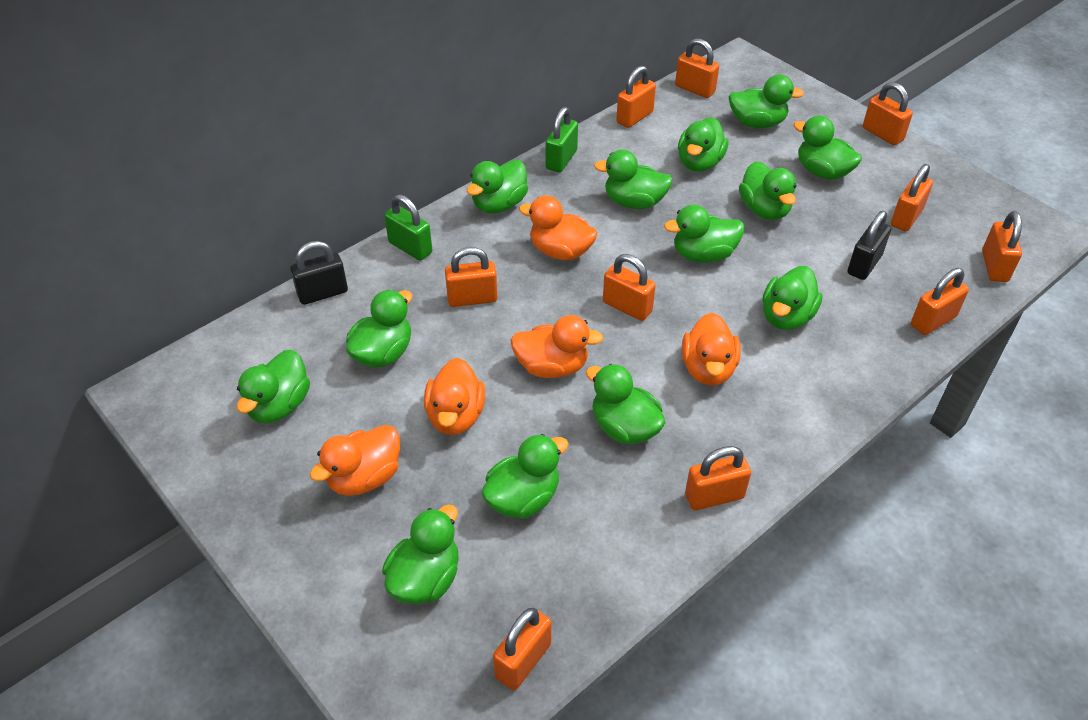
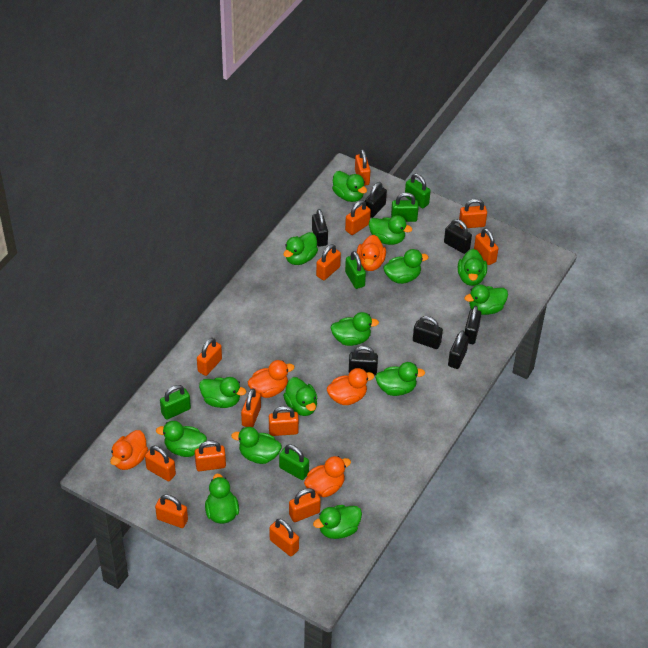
black padlock: 2 -> 7
green duck: 13 -> 14
green padlock: 2 -> 5
orange padlock: 10 -> 13

